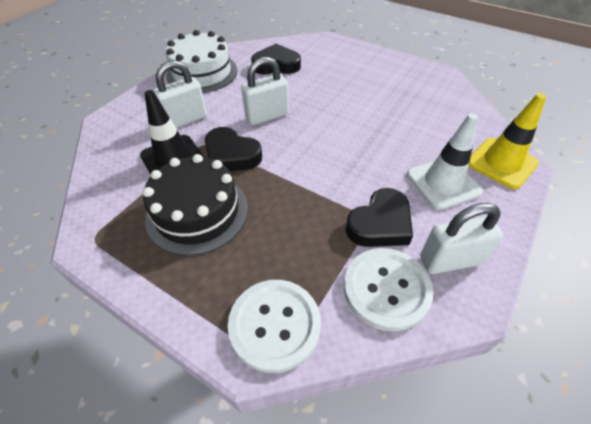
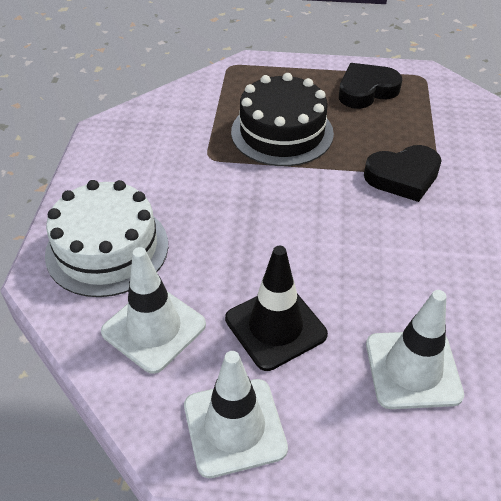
black heart: 3 -> 2
white button: 2 -> 0
white padlock: 3 -> 0
white traffic cone: 1 -> 3
yellow traffic cone: 1 -> 0

